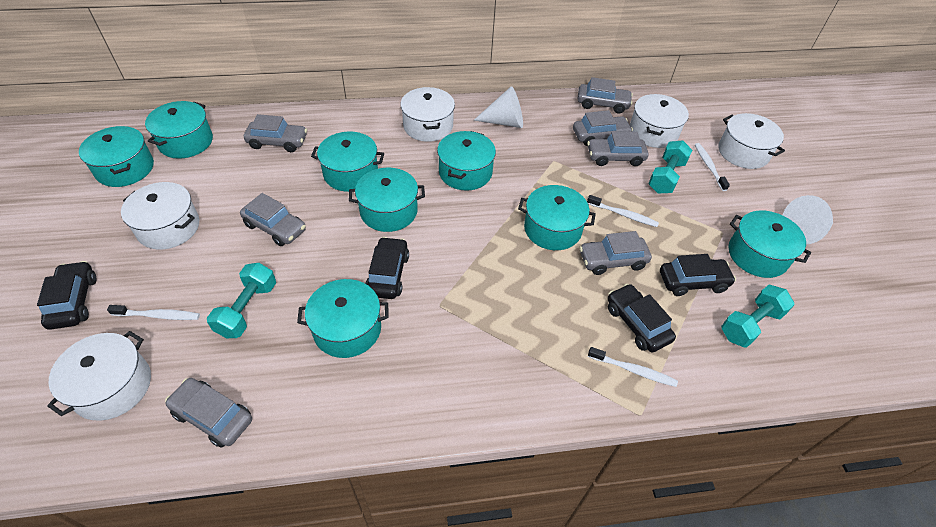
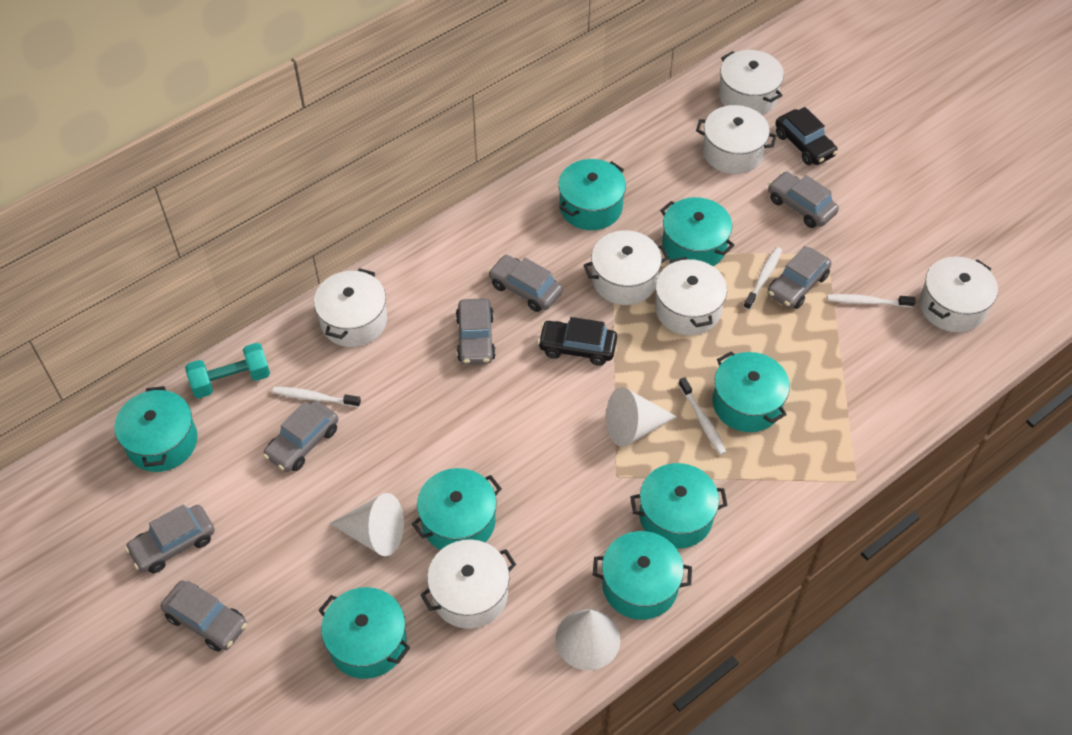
black car: 4 -> 2
turquoise dumbbell: 3 -> 1
white cone: 2 -> 3
white pot: 5 -> 7

